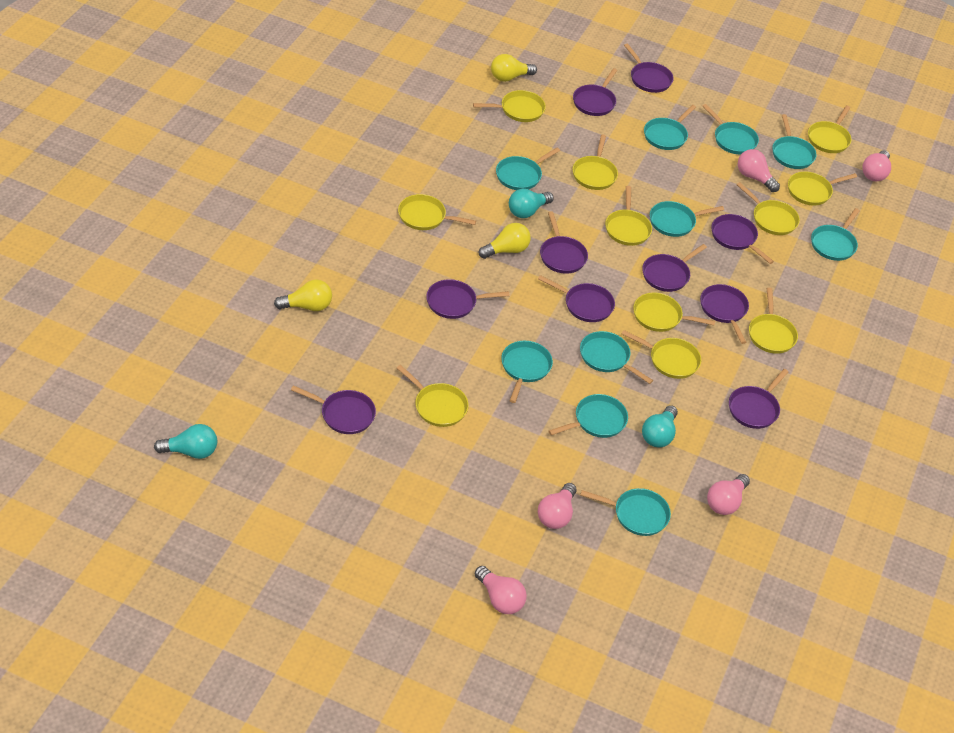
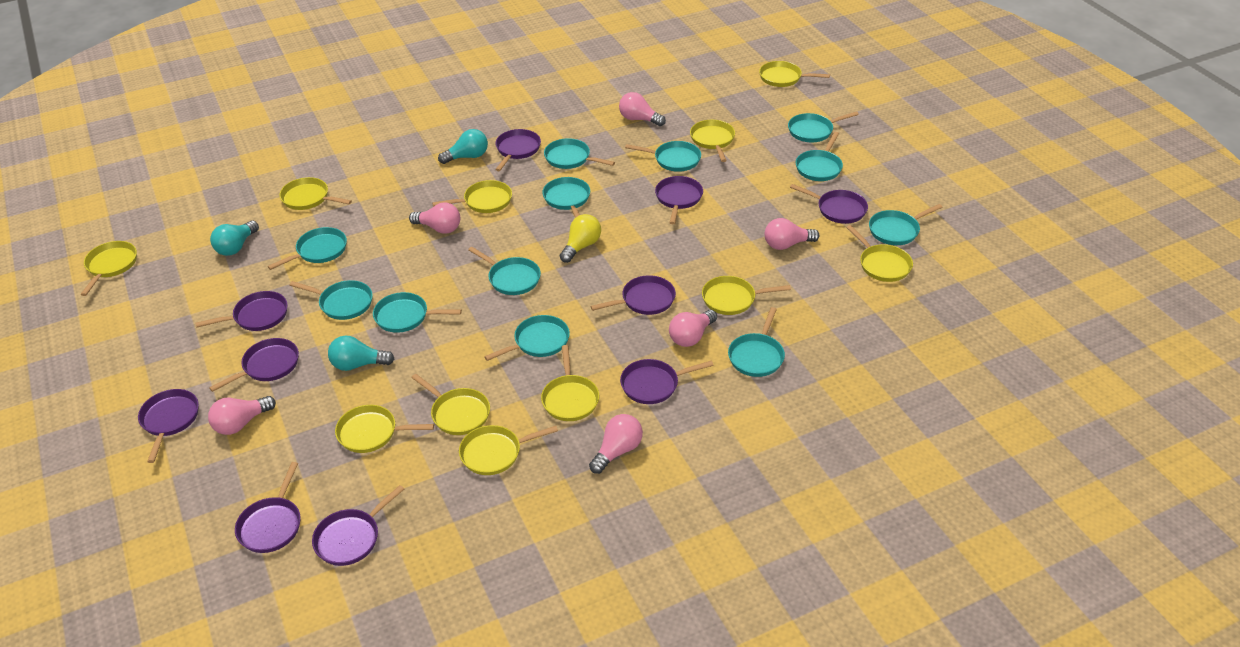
pink light bulb: 5 -> 6
turquoise pan: 10 -> 12
yellow light bulb: 3 -> 1

